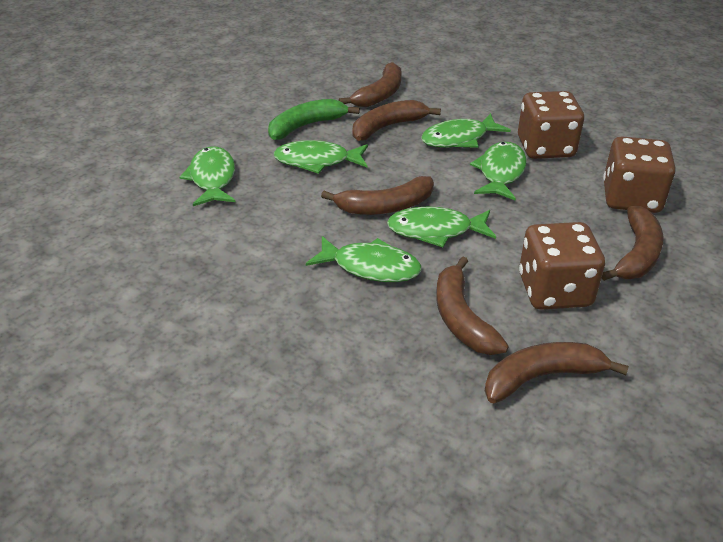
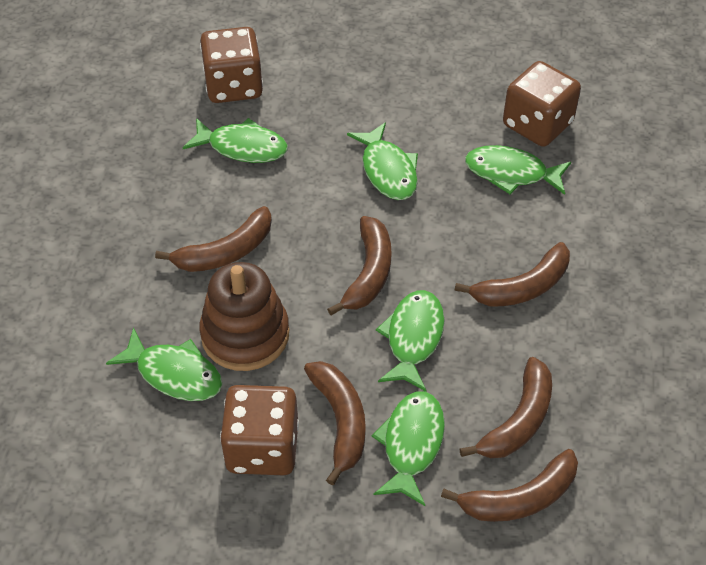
brown stacking toy: 0 -> 1
green banana: 1 -> 0

